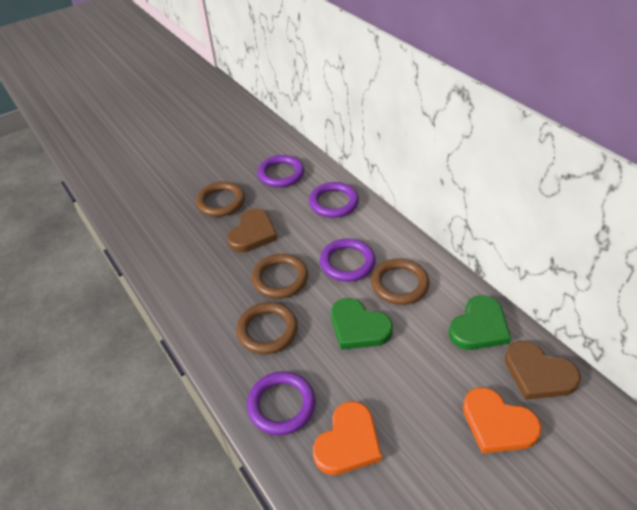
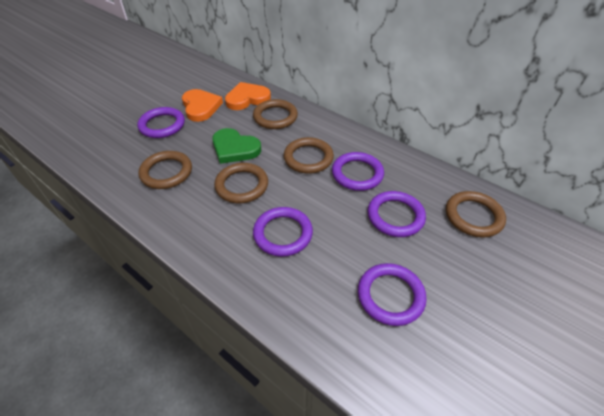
brown heart: 2 -> 0
brown ring: 4 -> 5
green heart: 2 -> 1
purple ring: 4 -> 5

